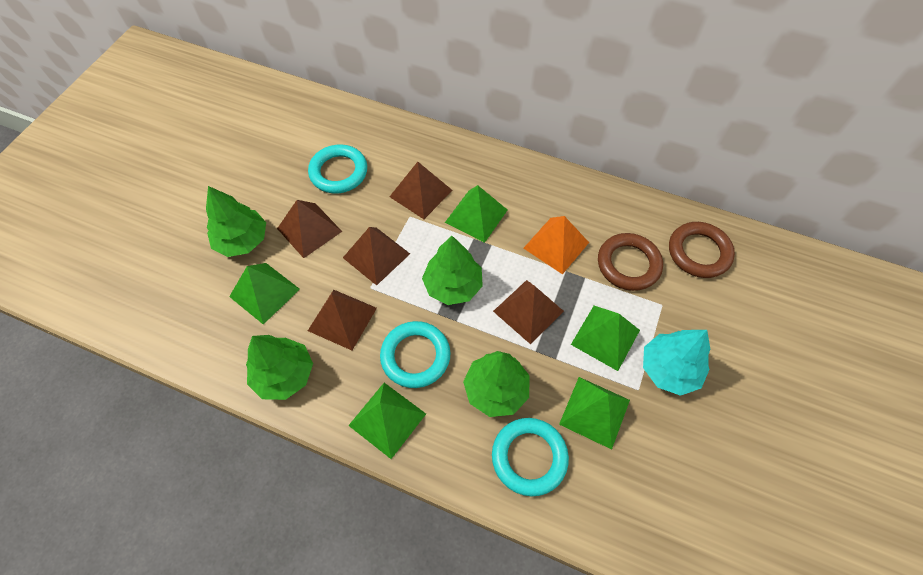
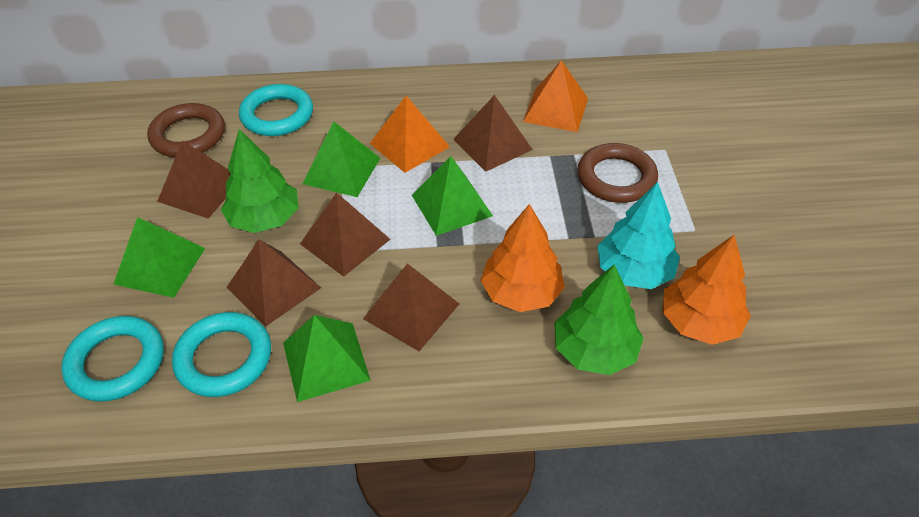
green pyramid: 5 -> 4
green tree: 4 -> 2
orange pyramid: 1 -> 2
orange tree: 0 -> 2

